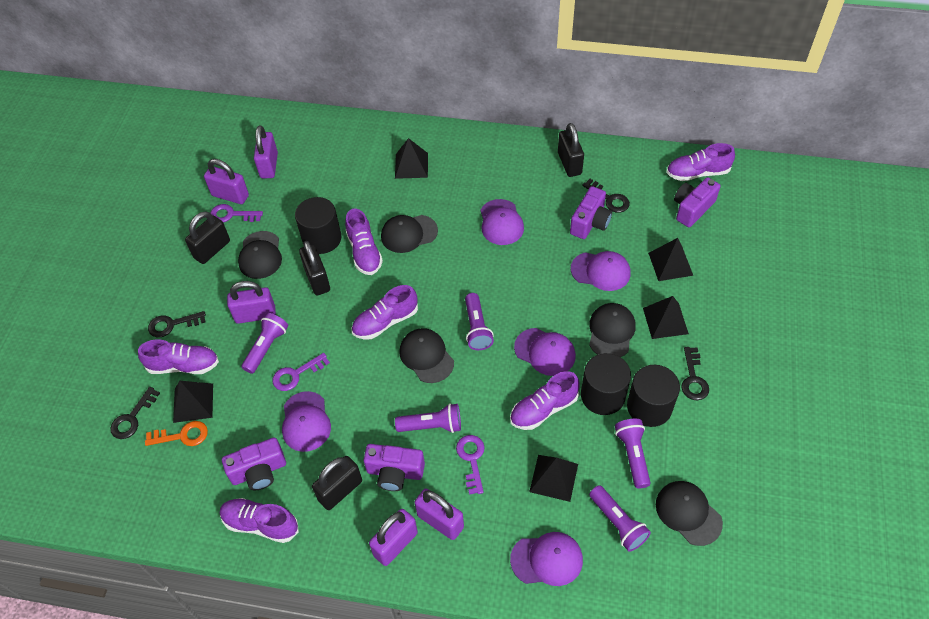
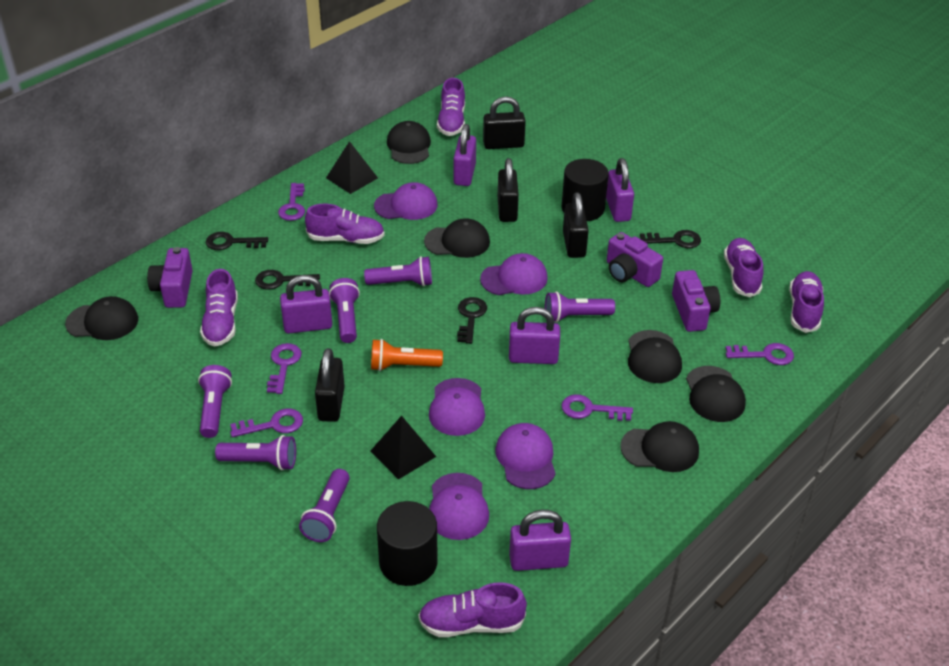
black cap: 5 -> 6
black cylinder: 3 -> 2
black pyramid: 5 -> 2
orange flashlight: 0 -> 1
orange key: 1 -> 0
purple camera: 4 -> 3
purple flashlight: 5 -> 6
purple key: 3 -> 5

